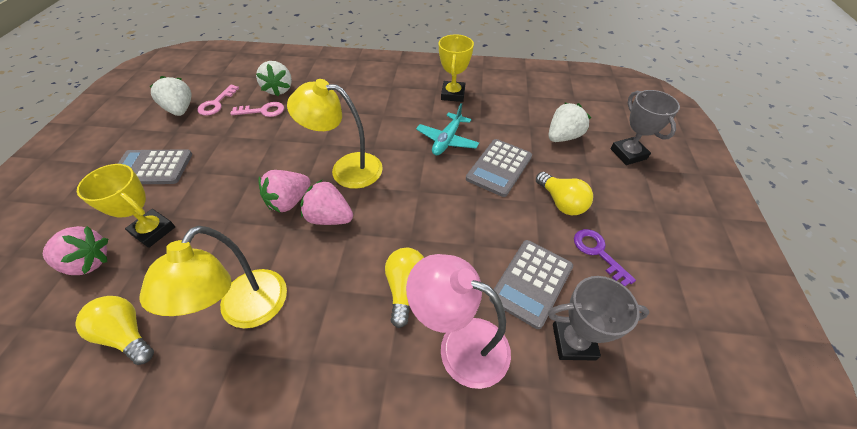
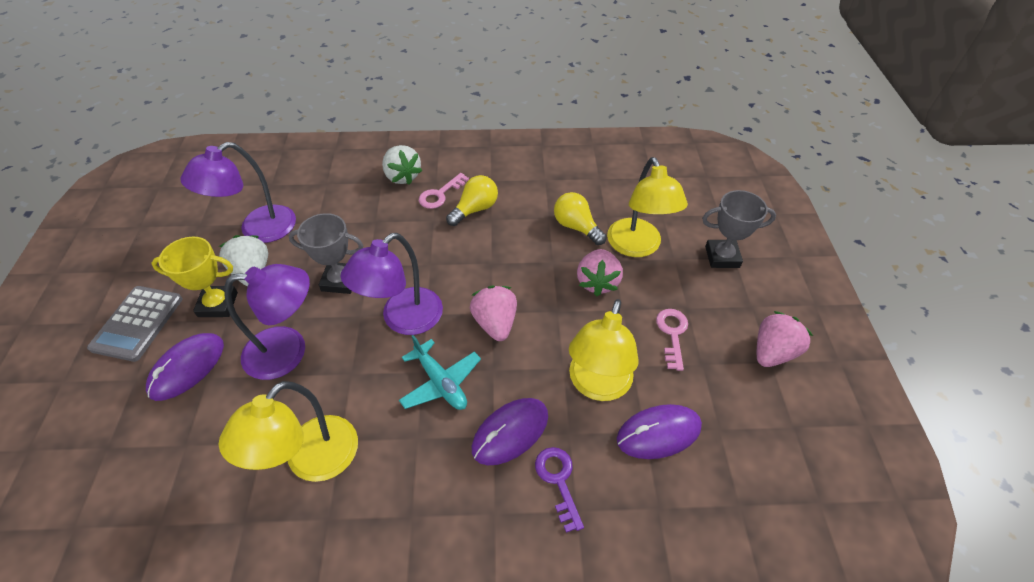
grey calculator: 3 -> 1
pink lamp: 1 -> 0
purple lamp: 0 -> 3
purple mouse: 0 -> 3
white strawberry: 3 -> 2
yellow lamp: 2 -> 3
yellow light bulb: 3 -> 2
yellow trophy: 2 -> 1

